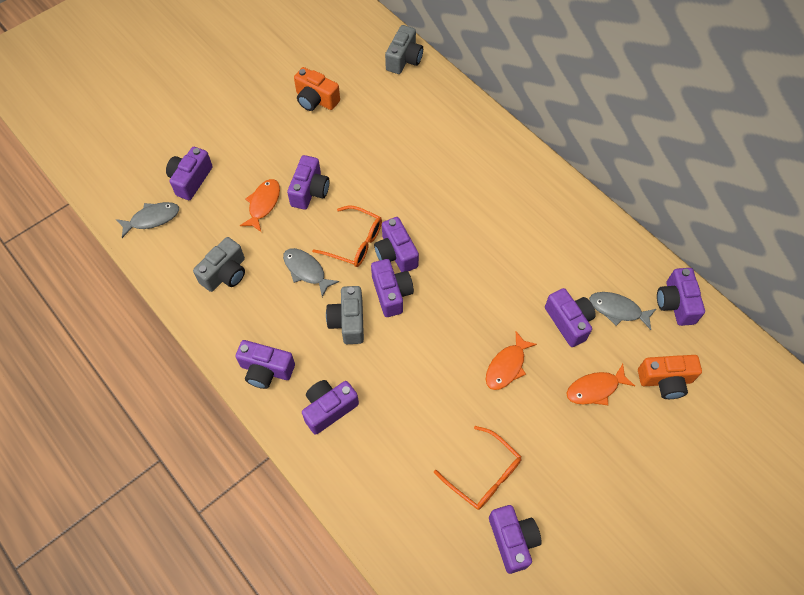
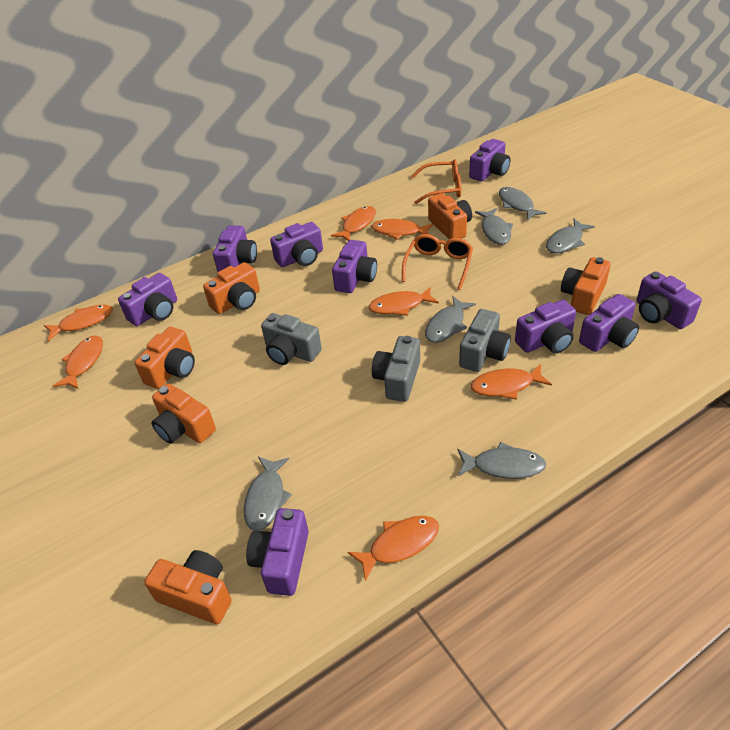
grey fish: 3 -> 6
orange camera: 2 -> 6
orange fish: 3 -> 7

